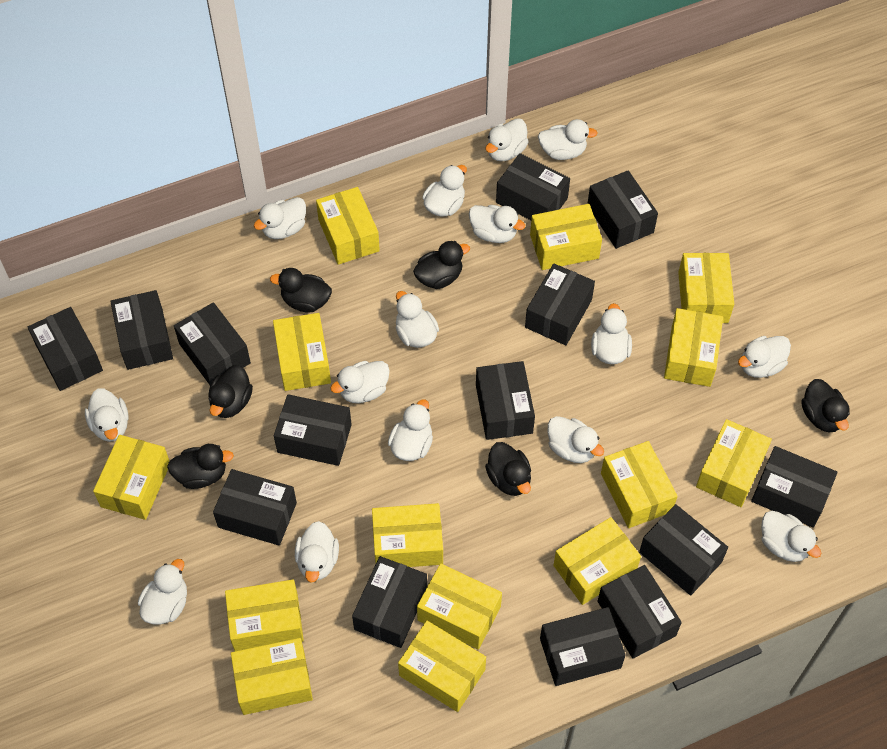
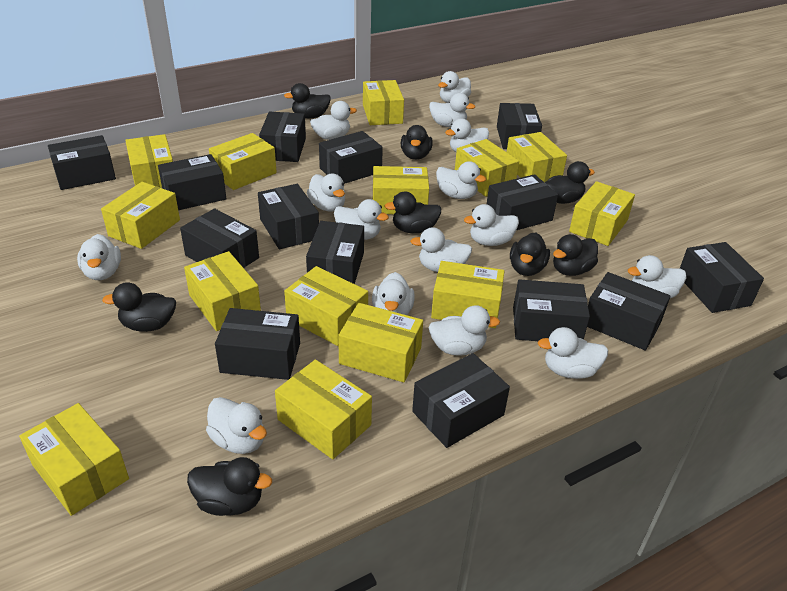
black duck: 6 -> 8

